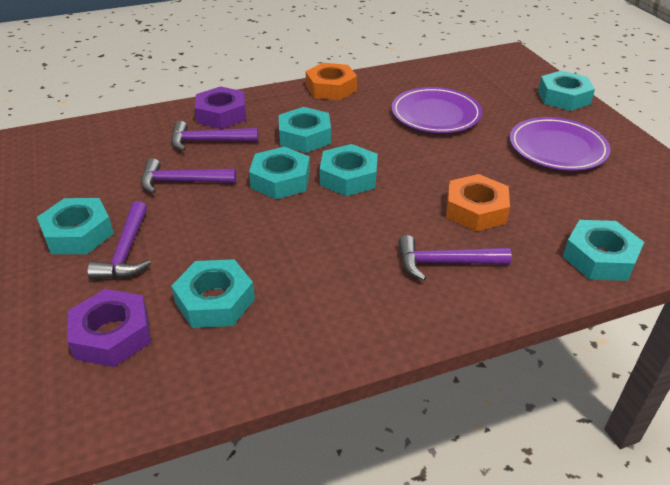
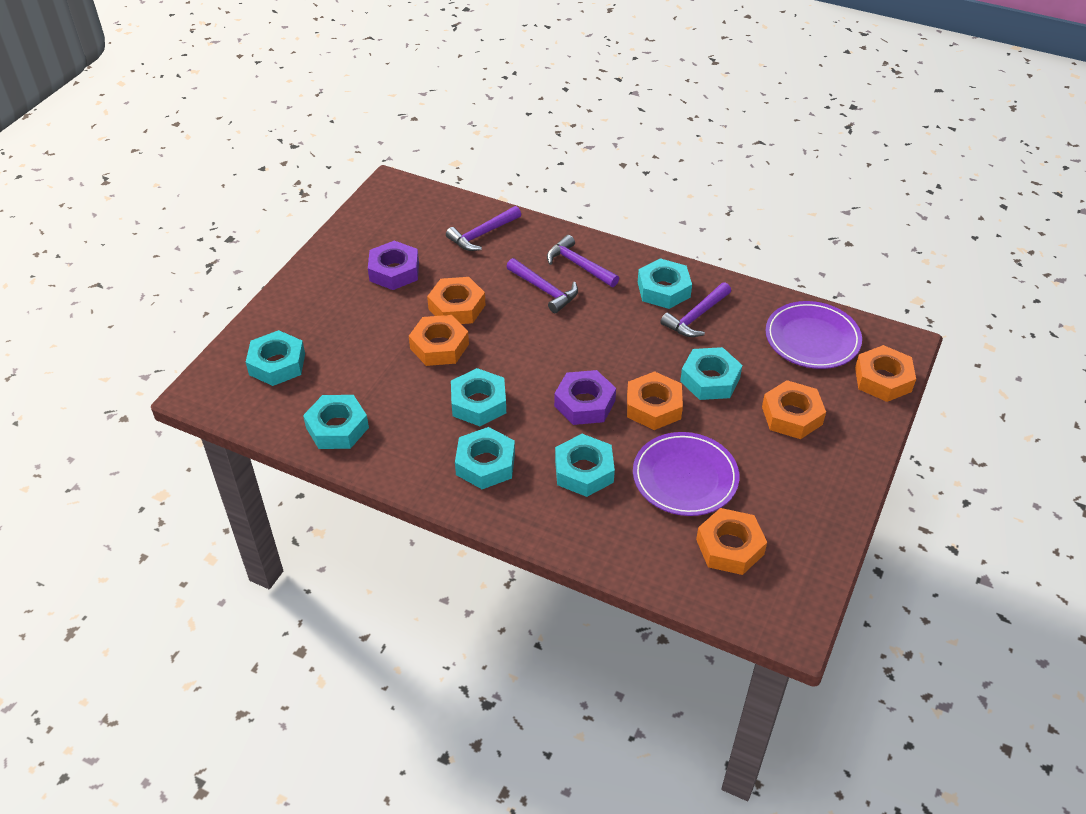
orange nut: 2 -> 6

